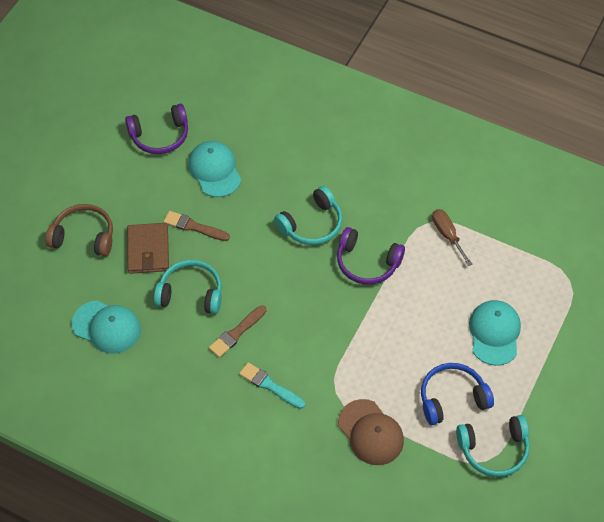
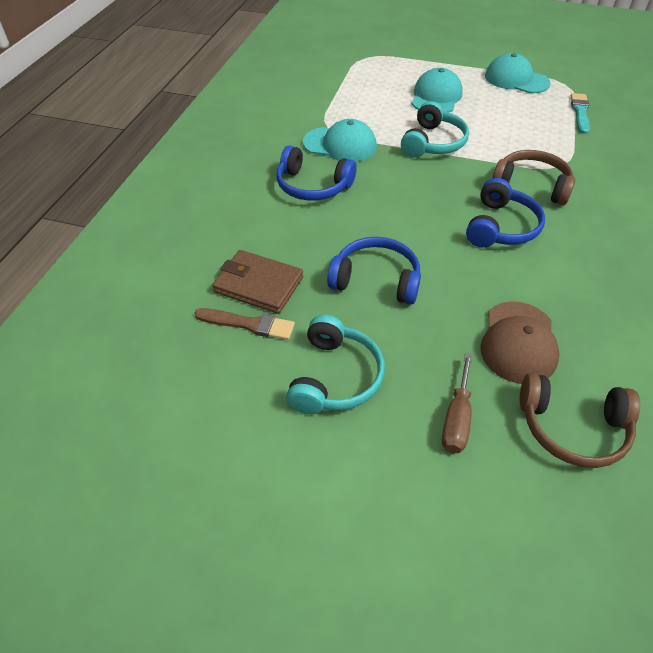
blue headphones: 1 -> 3
brown brush: 2 -> 1
brown headphones: 1 -> 2
purple headphones: 2 -> 0
turquoise headphones: 3 -> 2

